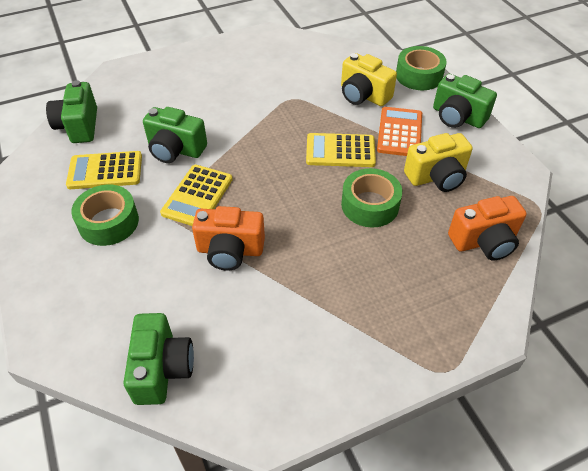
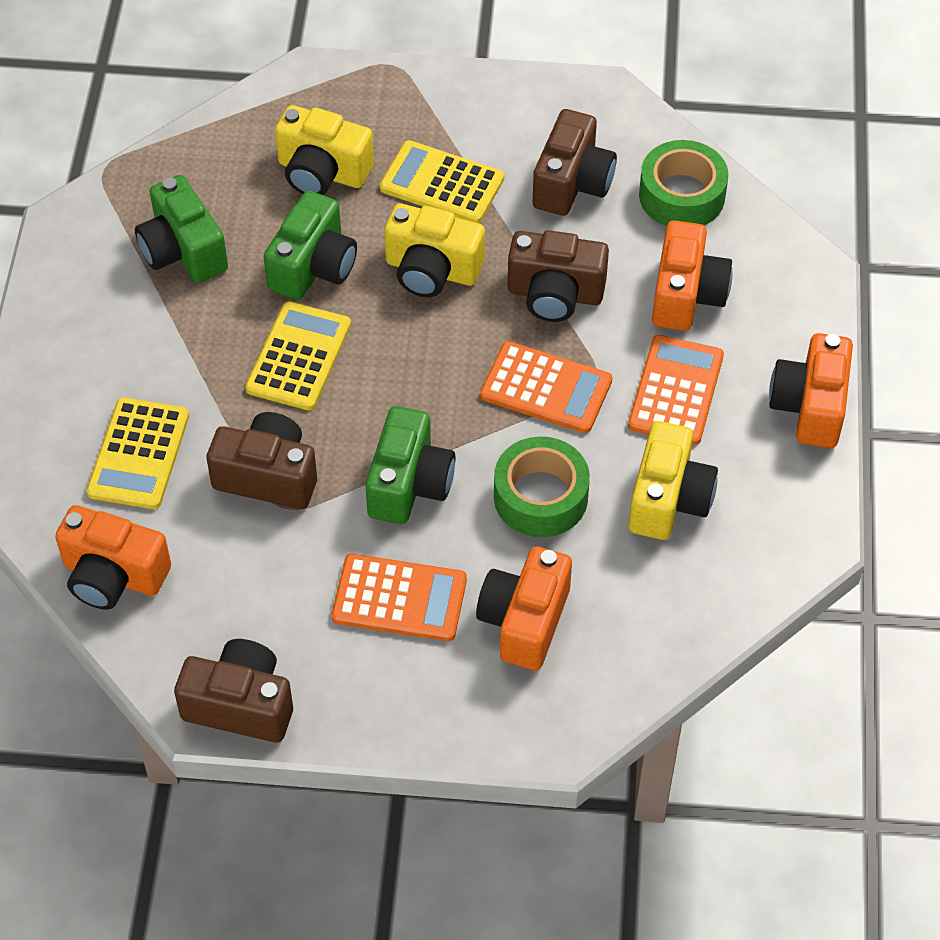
brown camera: 0 -> 4
green camera: 4 -> 3
green tape: 3 -> 2
orange calculator: 1 -> 3
orange camera: 2 -> 4
yellow camera: 2 -> 3

